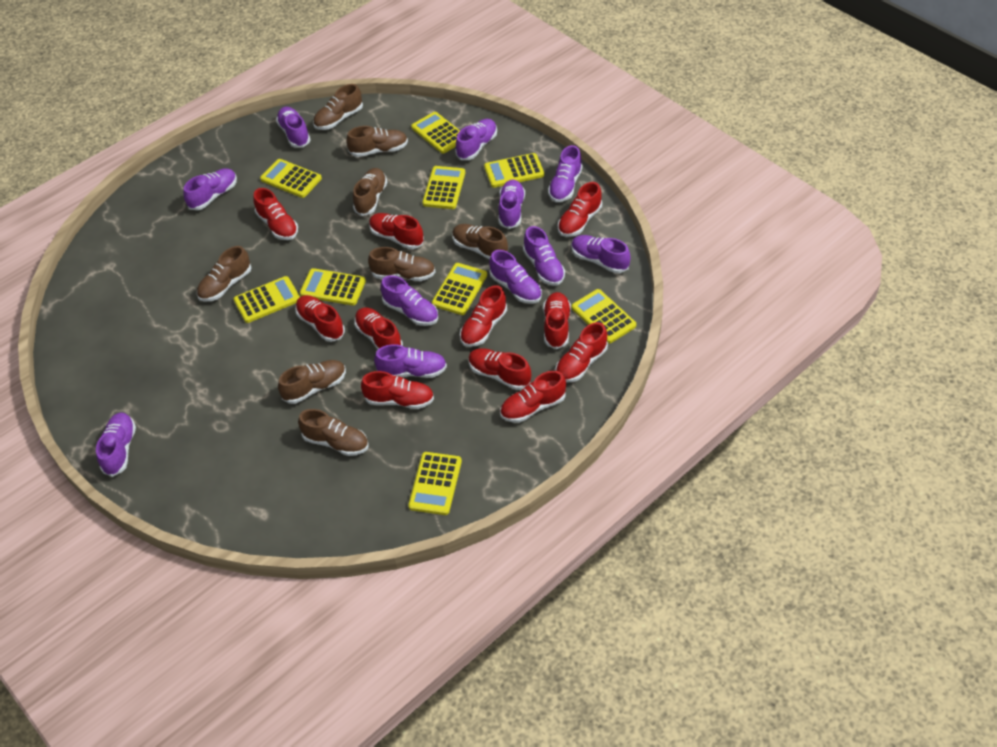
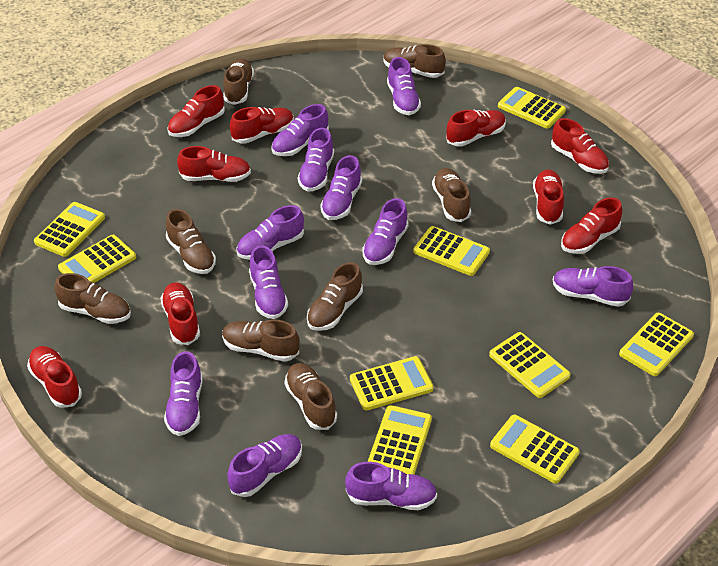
red shoe: 11 -> 9

